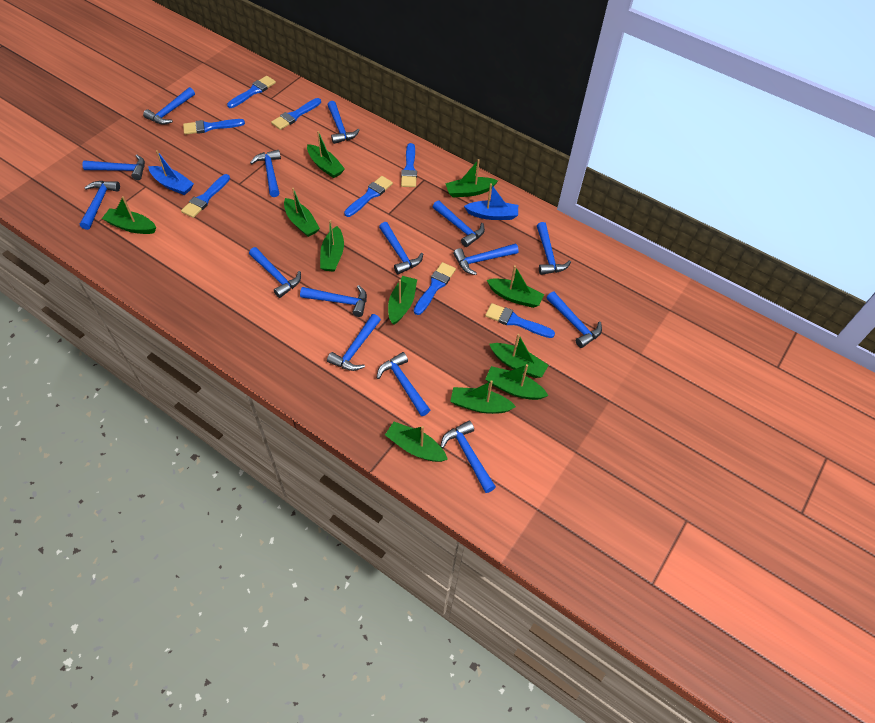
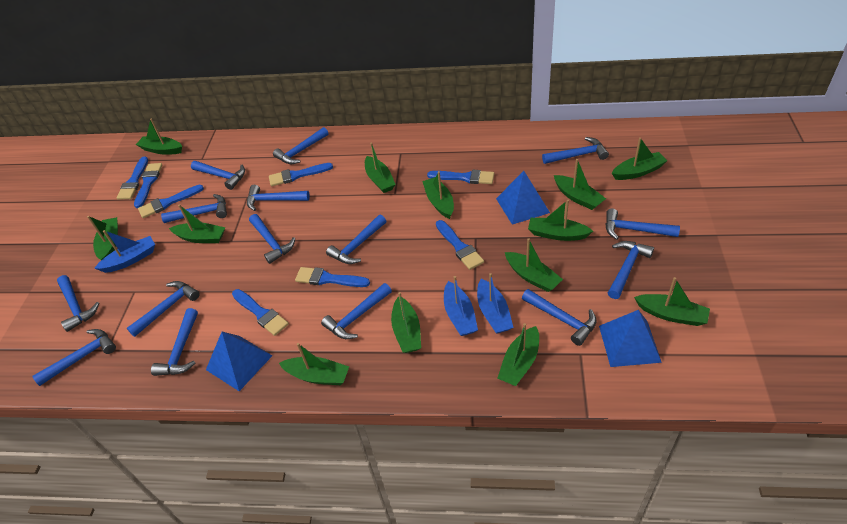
blue boat: 2 -> 3
blue pyramid: 0 -> 3
green boat: 11 -> 13

